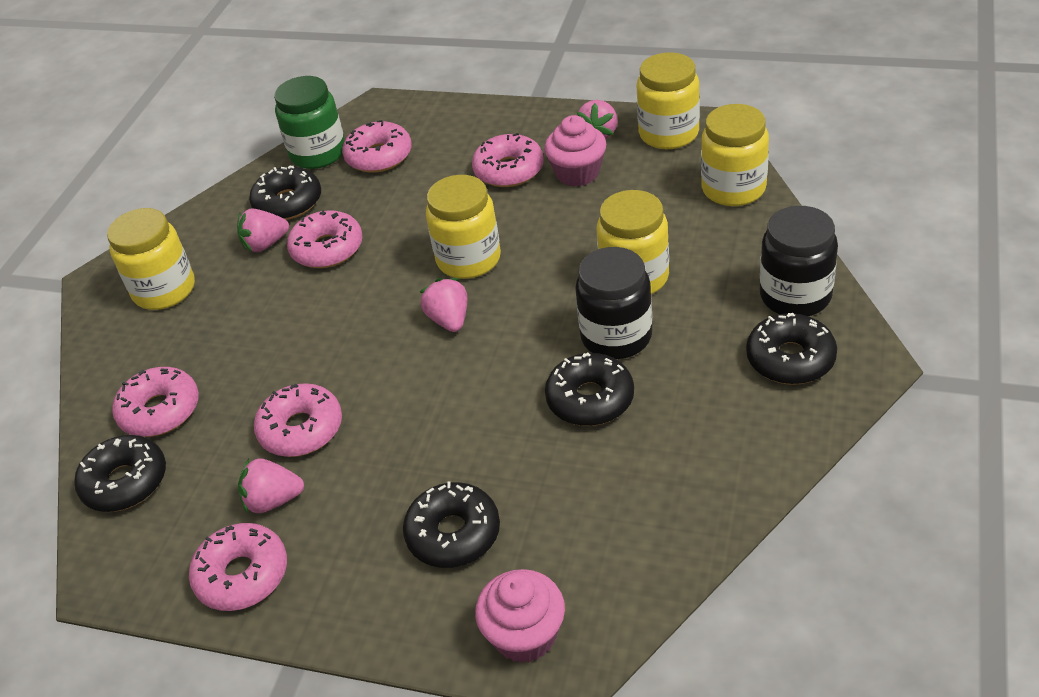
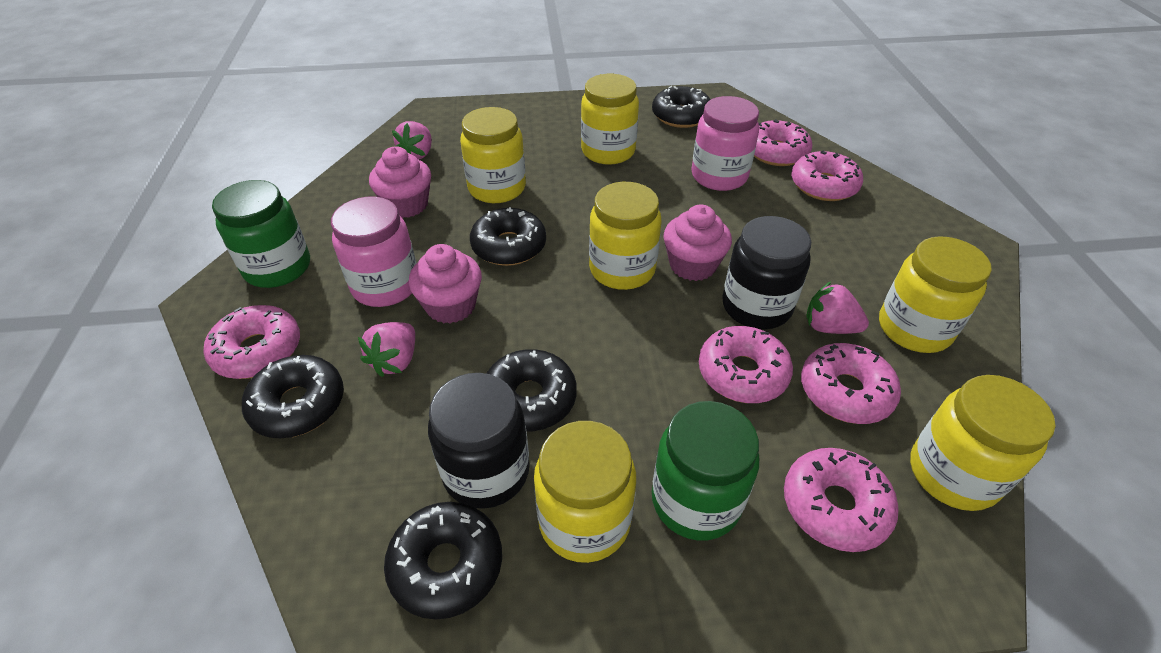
green jar: 1 -> 2
pink cupcake: 2 -> 3
pink jar: 0 -> 2
pink strawberry: 4 -> 3
yellow jar: 5 -> 6

